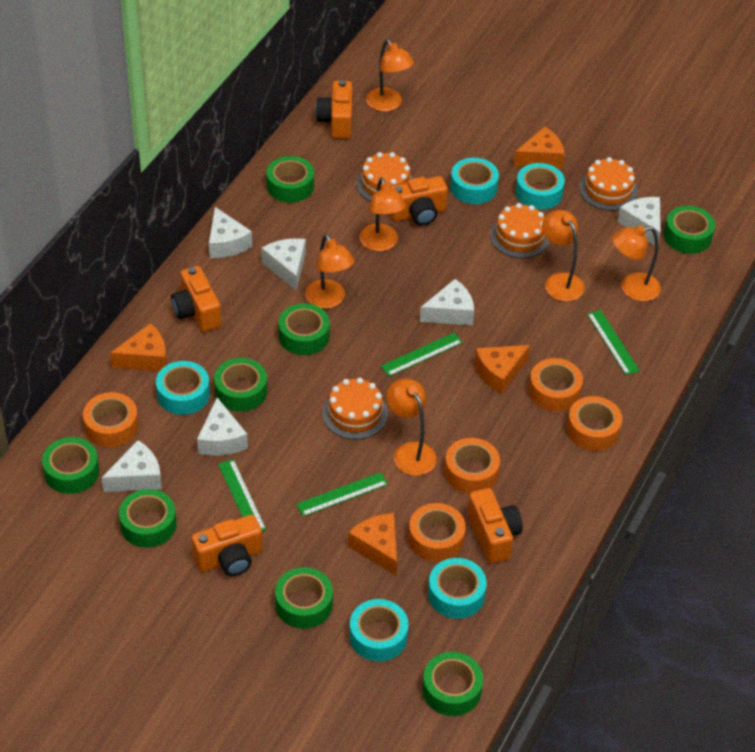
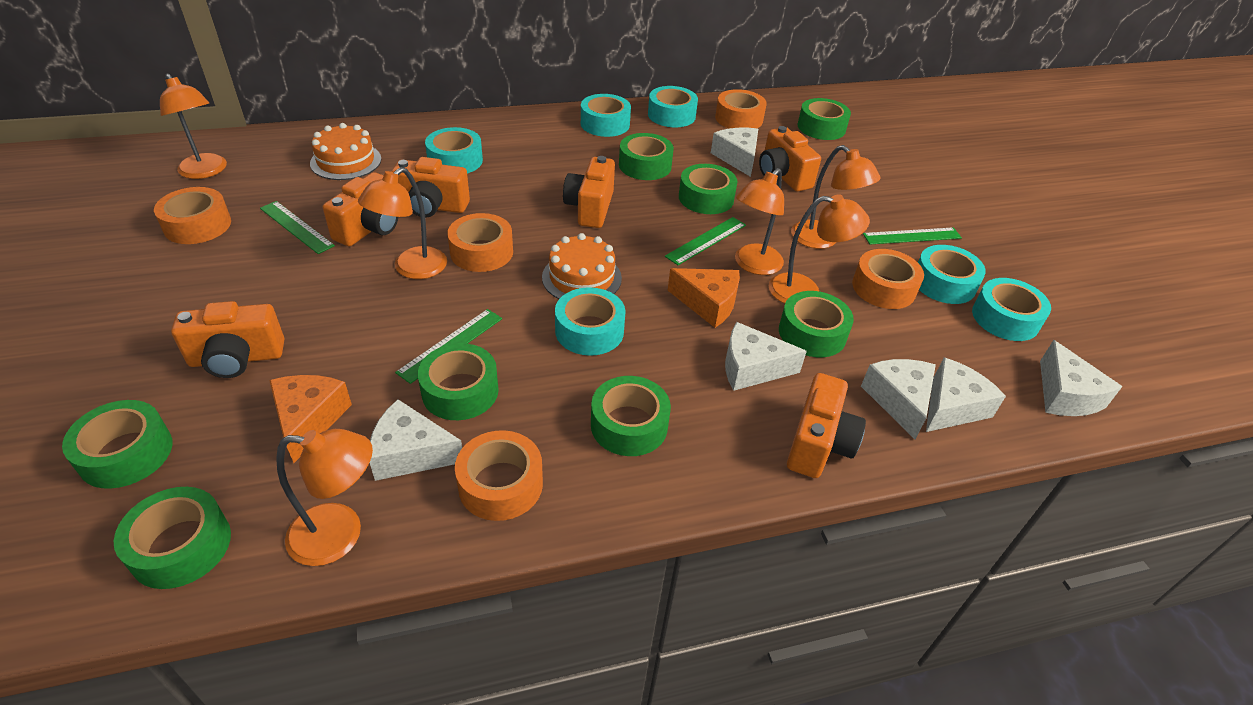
orange cake: 4 -> 2
orange camera: 5 -> 6
orange cheese: 4 -> 2
turquoise tape: 5 -> 6

